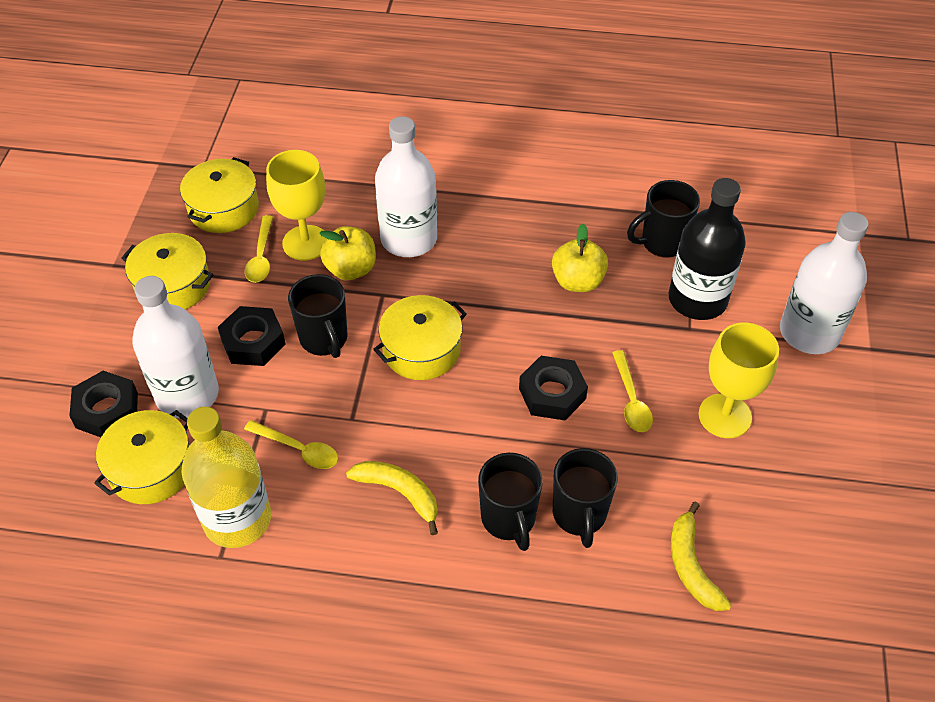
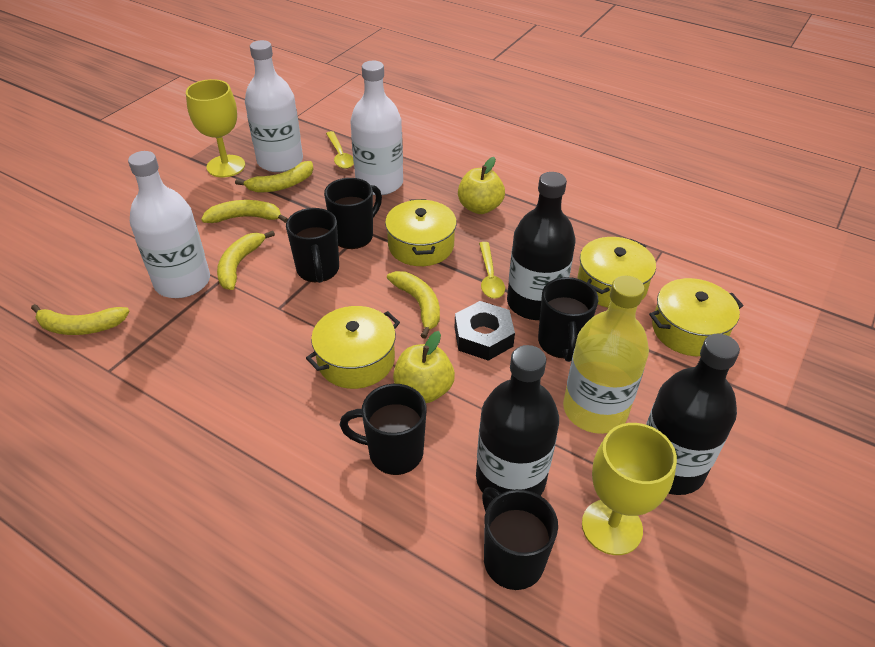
black bottle: 1 -> 3
black mug: 4 -> 5
black nut: 3 -> 1
yellow banana: 2 -> 5
yellow spoon: 3 -> 2

